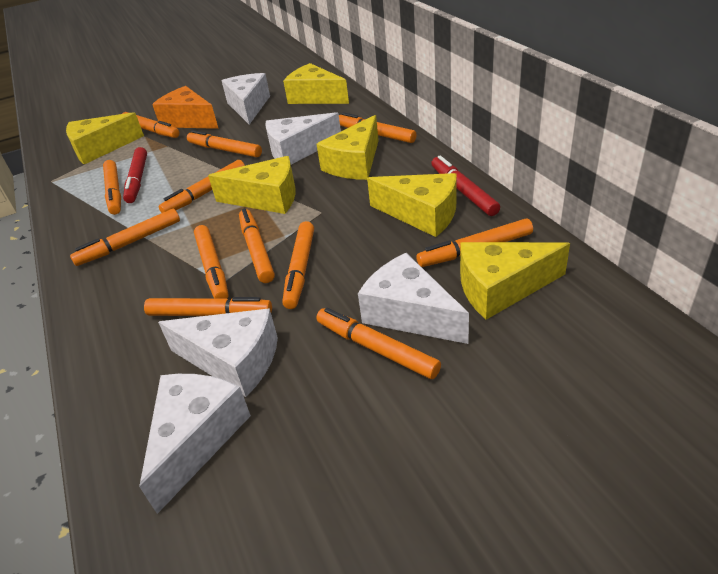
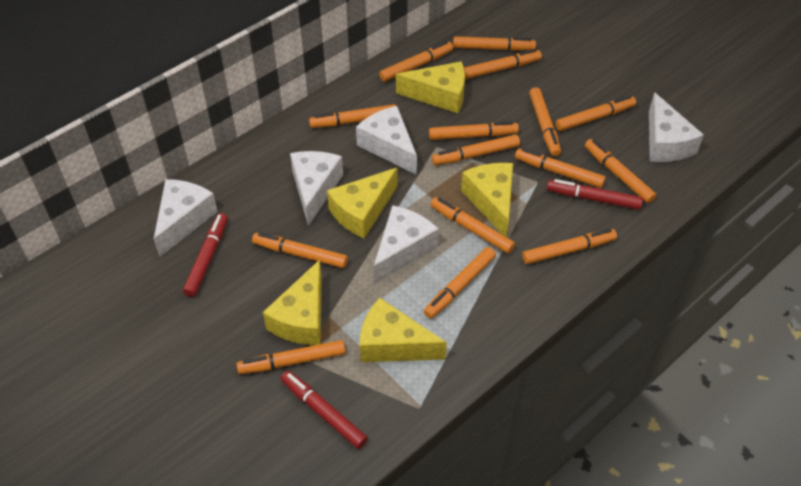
orange cheese: 1 -> 0
orange marker: 12 -> 15
red marker: 2 -> 3
yellow cheese: 6 -> 5

